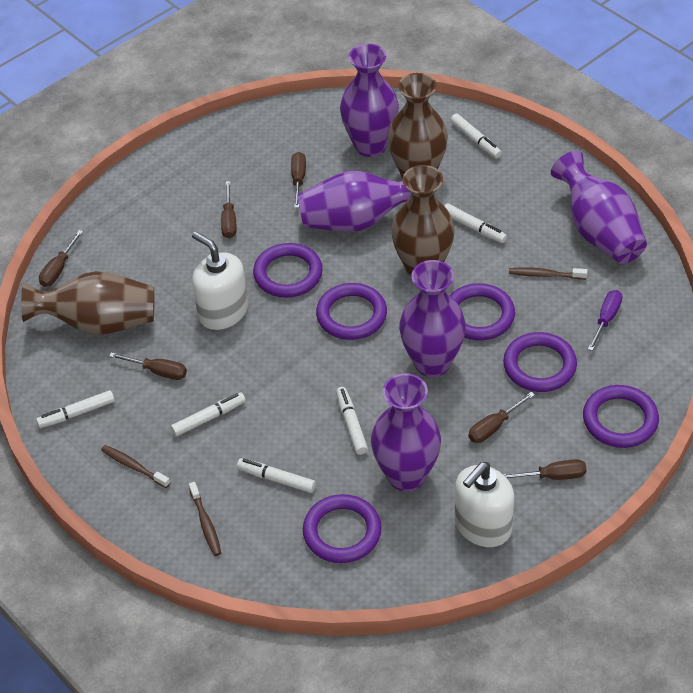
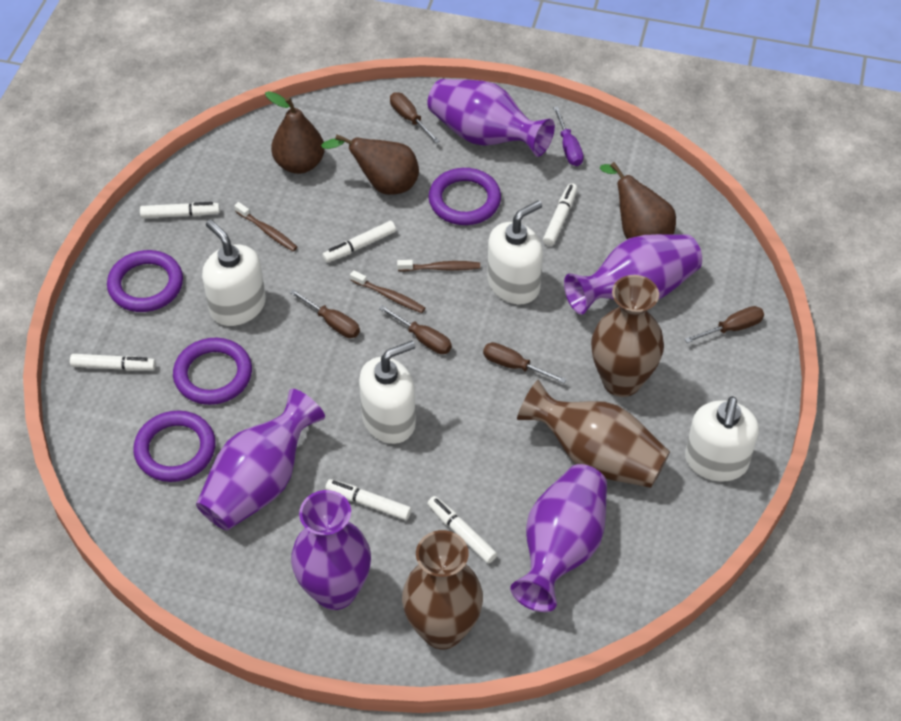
brown pear: 0 -> 3
brown screwdriver: 6 -> 5
purple ring: 6 -> 4
white soap dispenser: 2 -> 4

